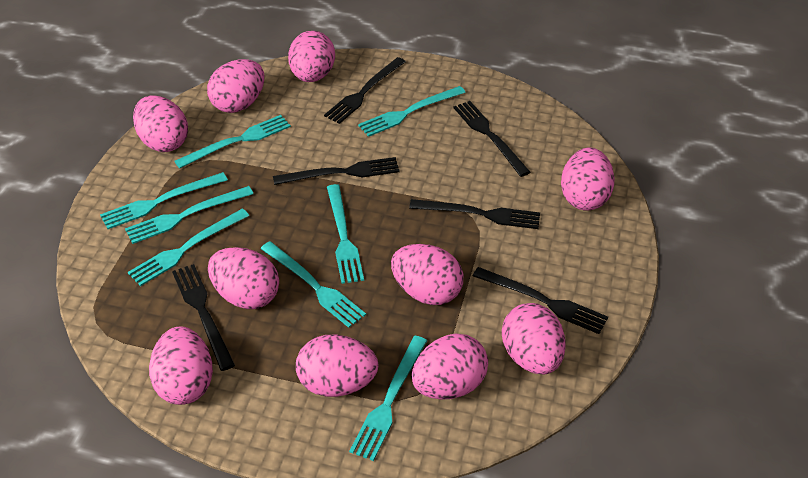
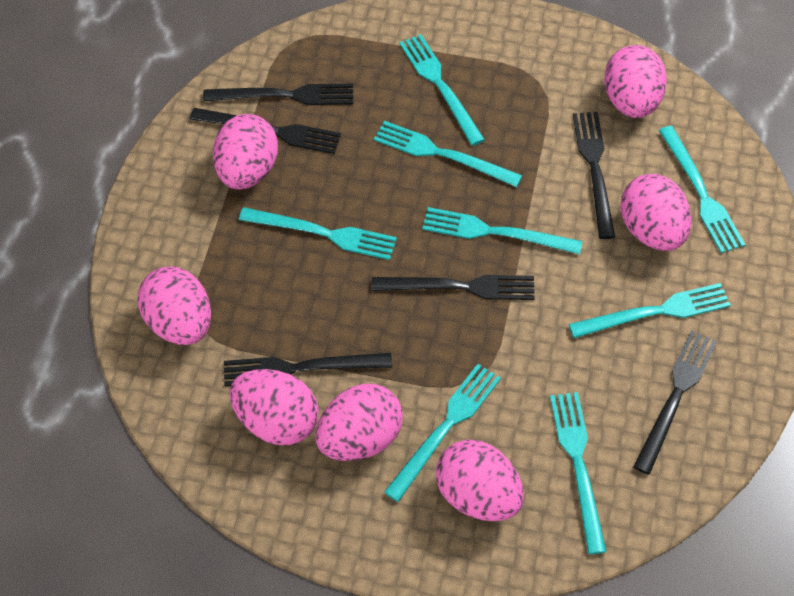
pink egg: 10 -> 7

